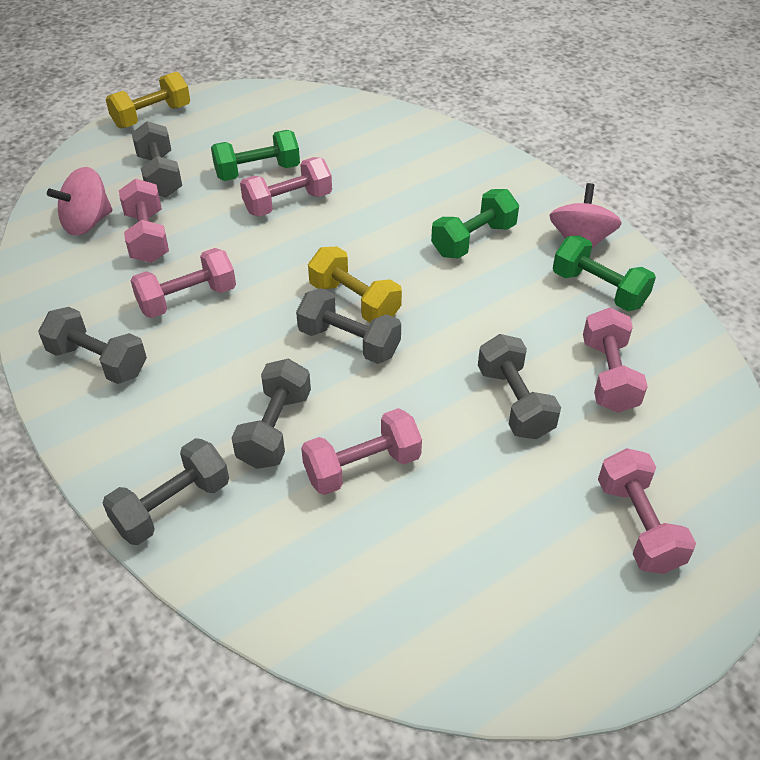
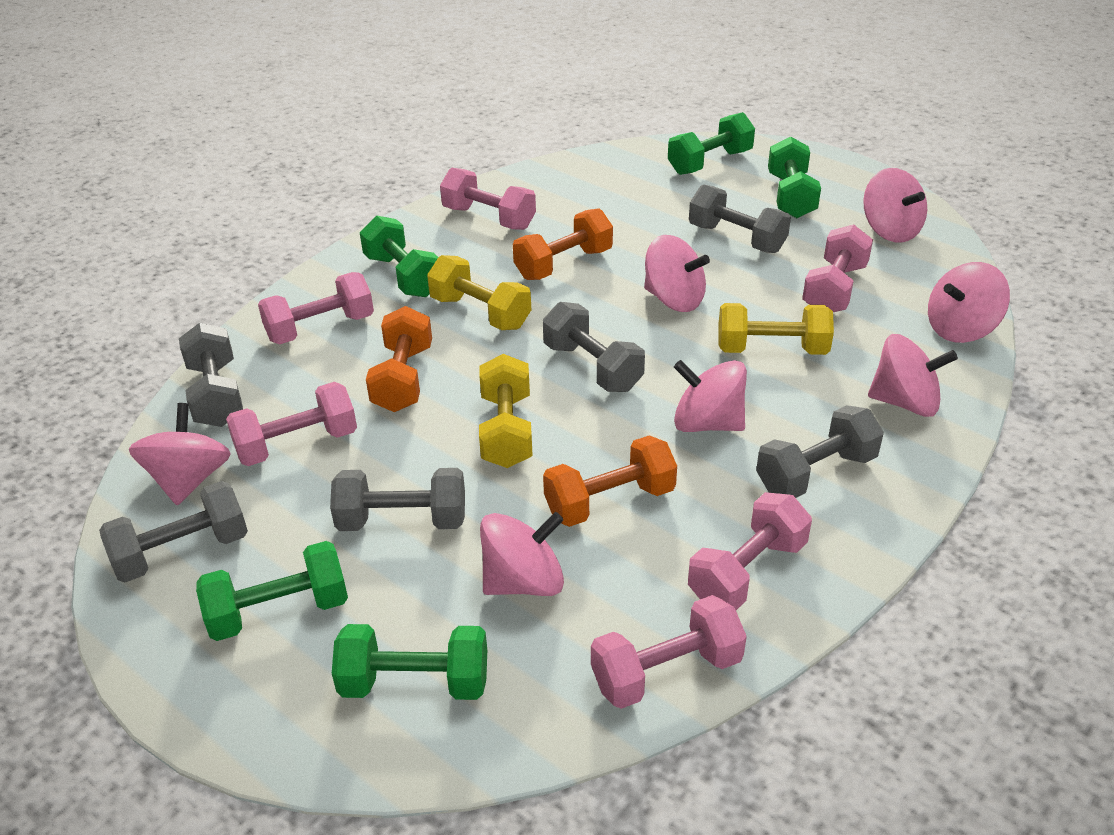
green dumbbell: 3 -> 5
orange dumbbell: 0 -> 3
pink spinning top: 2 -> 7
yellow dumbbell: 2 -> 3

